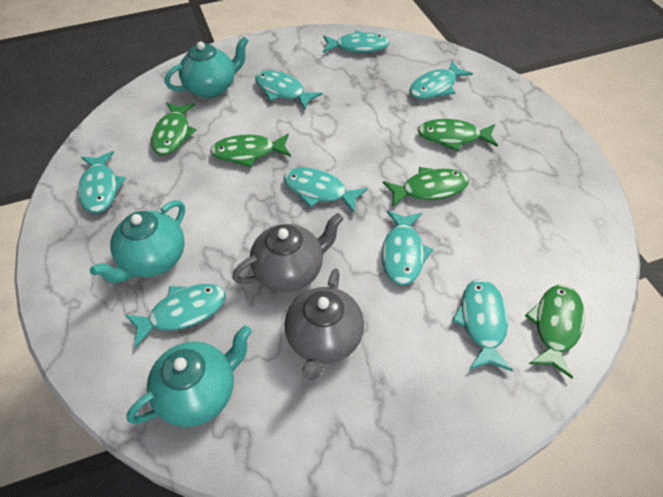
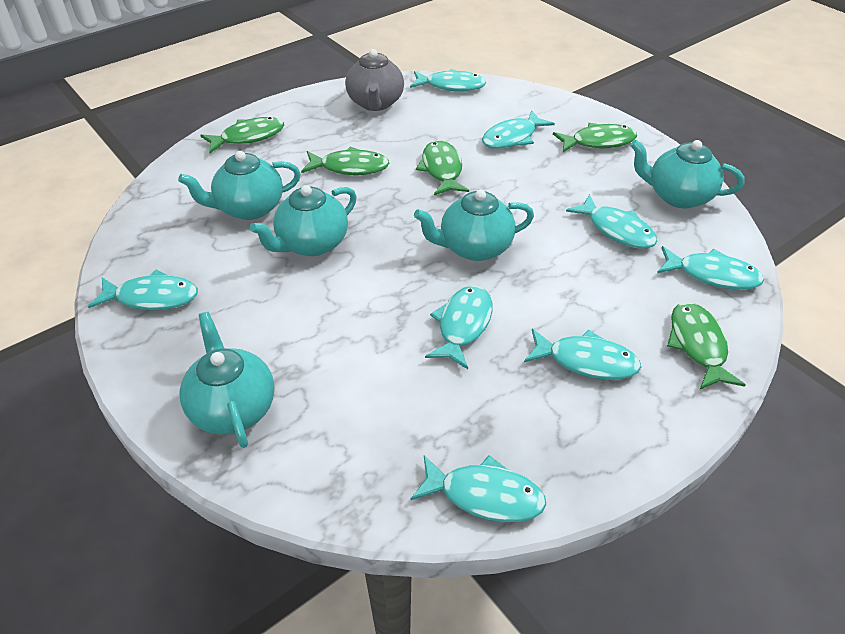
grey teapot: 2 -> 1
turquoise teapot: 3 -> 5

